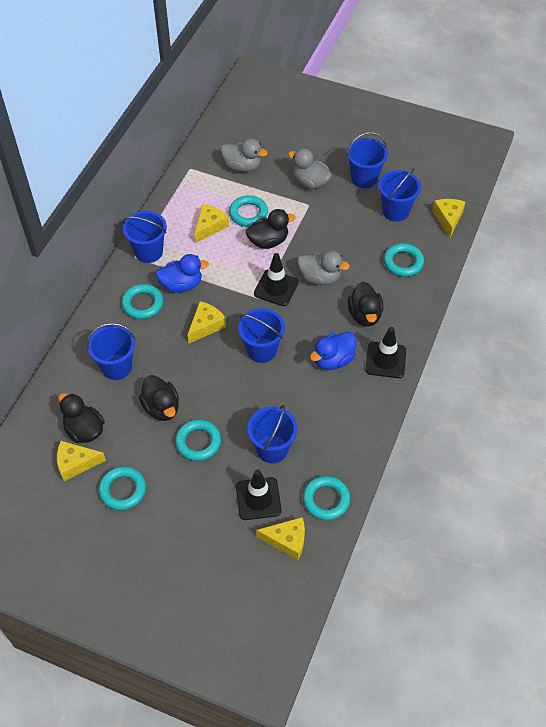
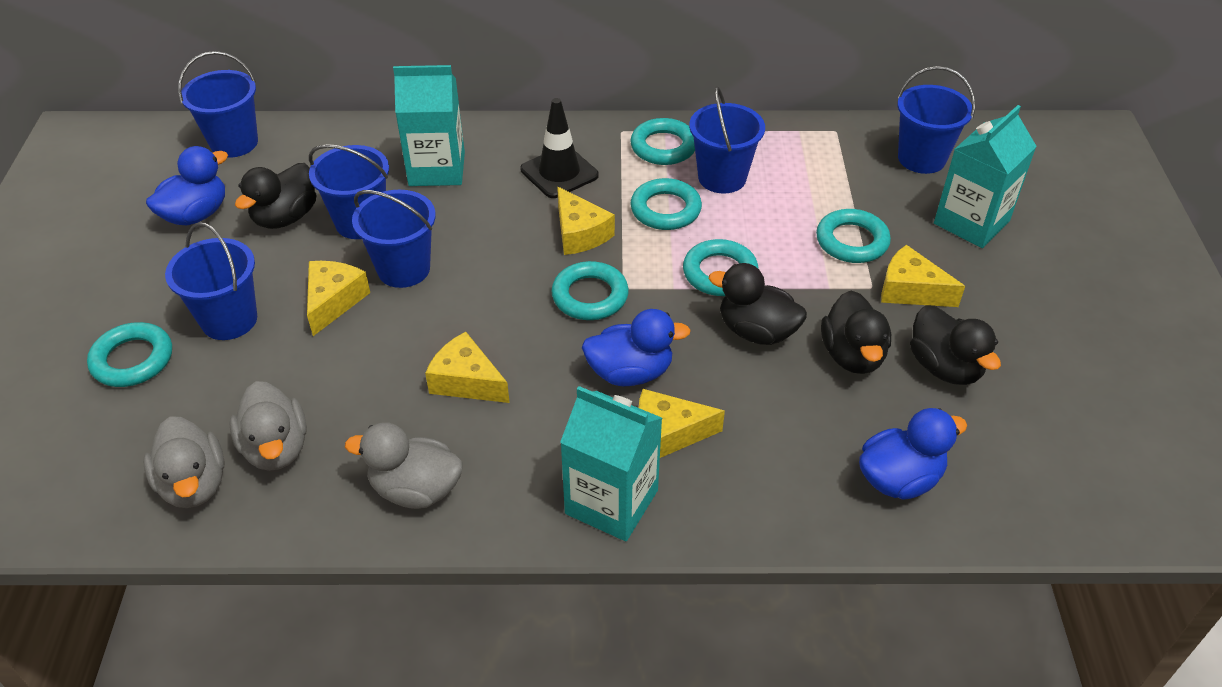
black traffic cone: 3 -> 1
blue duck: 2 -> 3
turquoise carton: 0 -> 3

